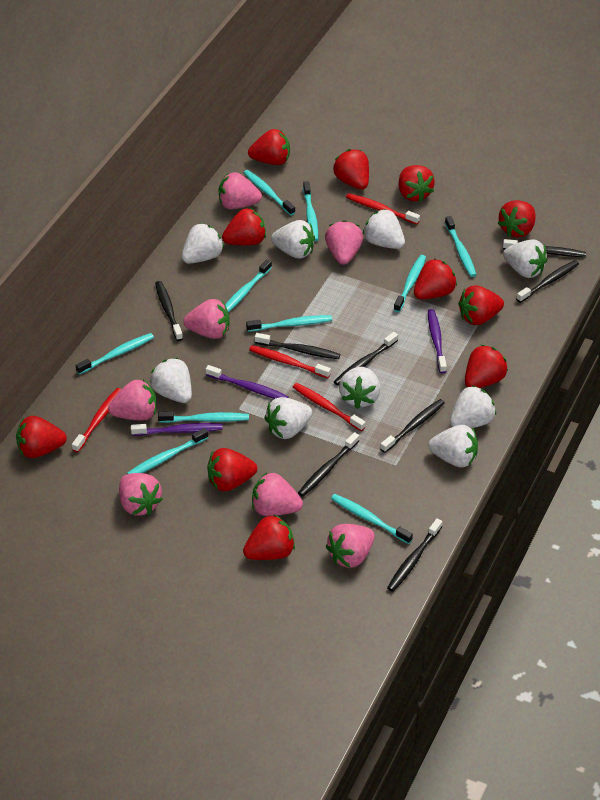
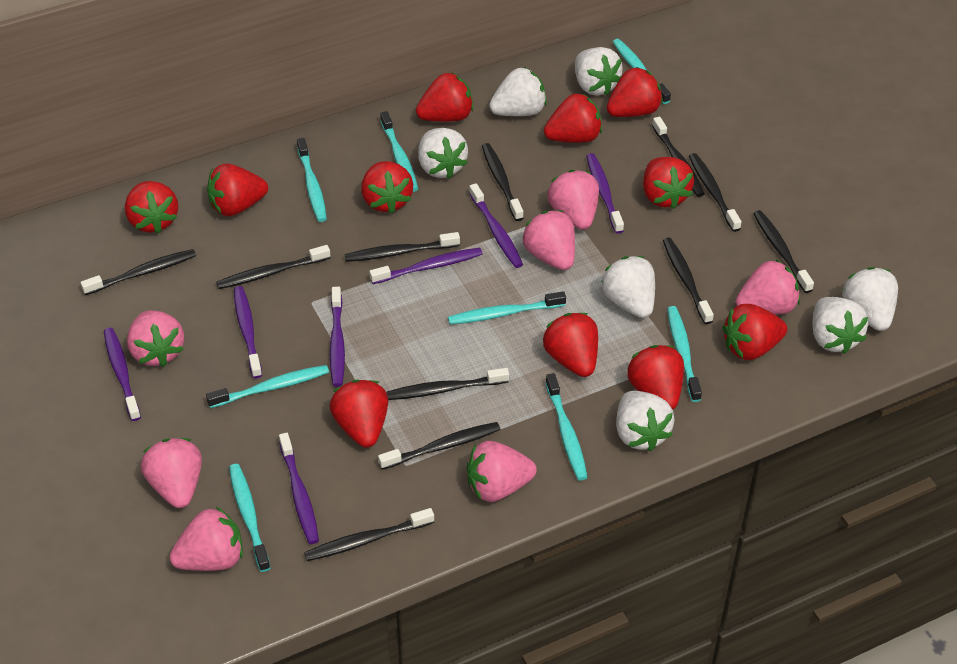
black toothbrush: 8 -> 11
purple toothbrush: 3 -> 7
red toothbrush: 4 -> 0
turquoise toothbrush: 10 -> 8
white strawberry: 9 -> 7

